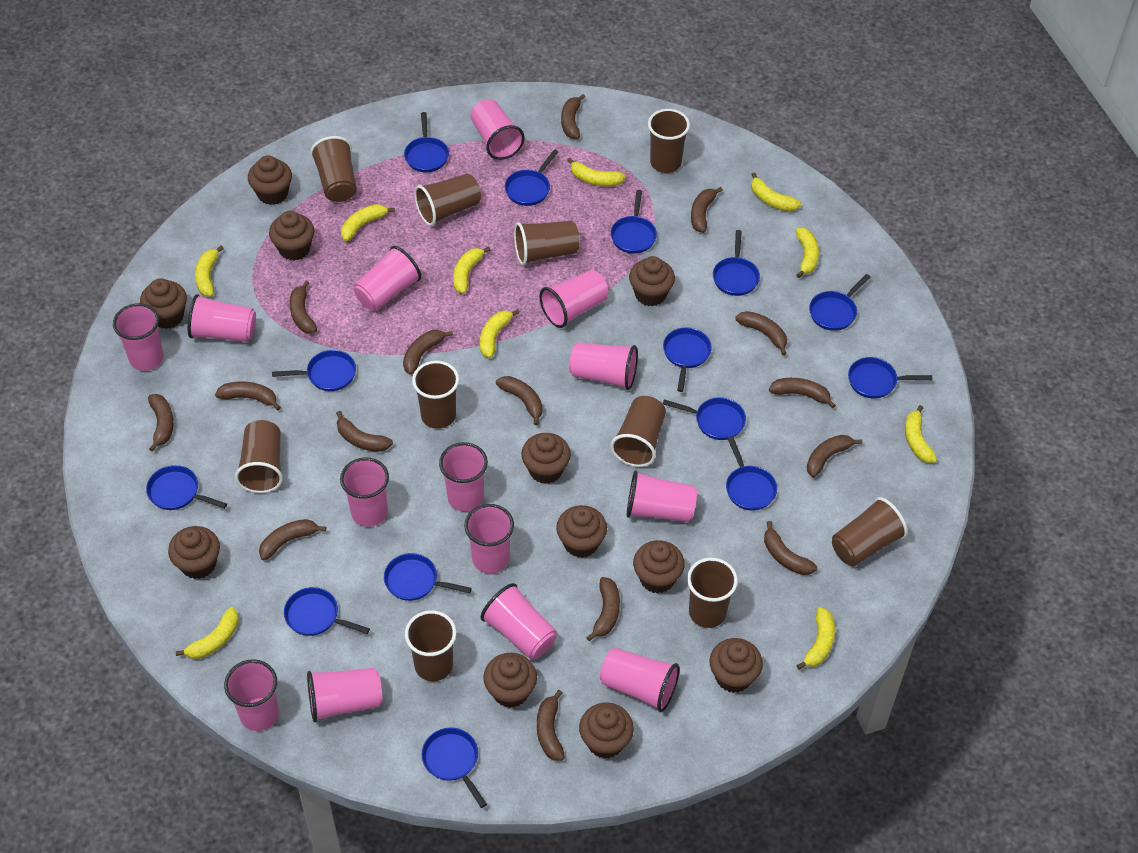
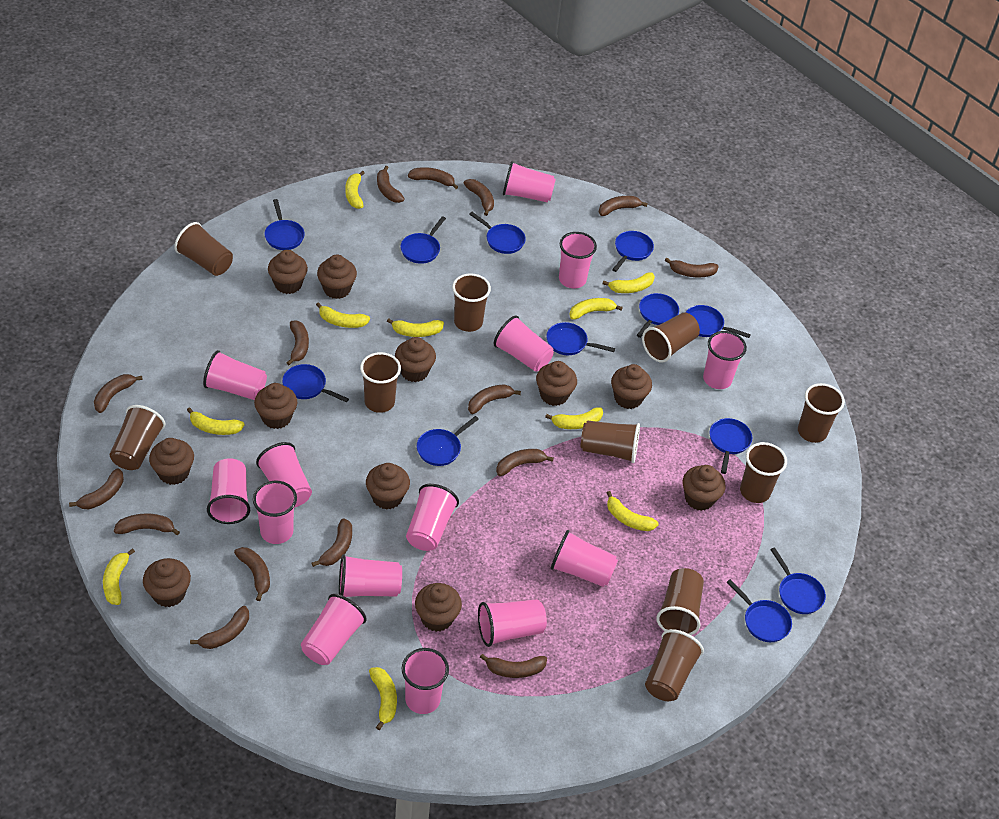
blue pan: 14 -> 12

